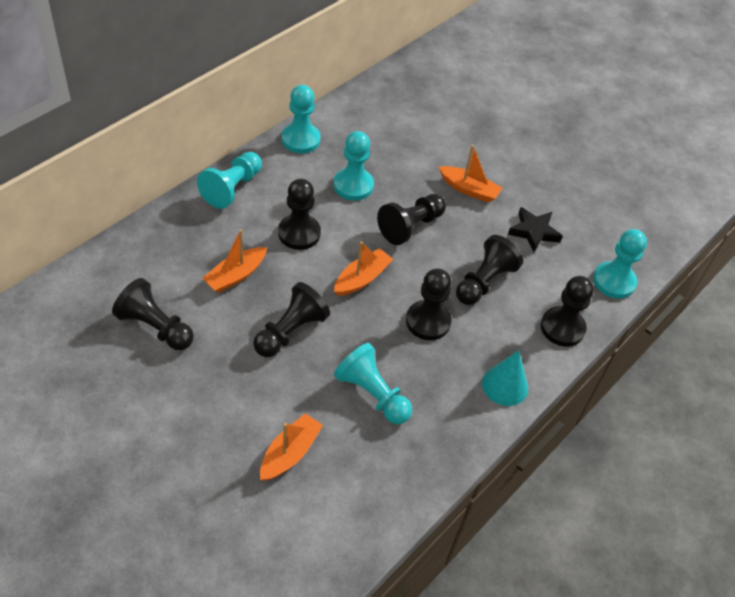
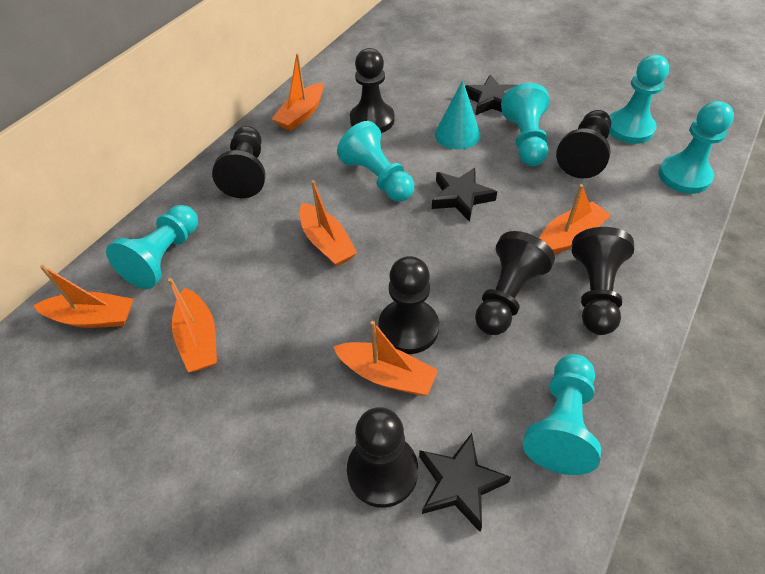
black star: 1 -> 3
orange boat: 4 -> 6
turquoise pawn: 5 -> 6

